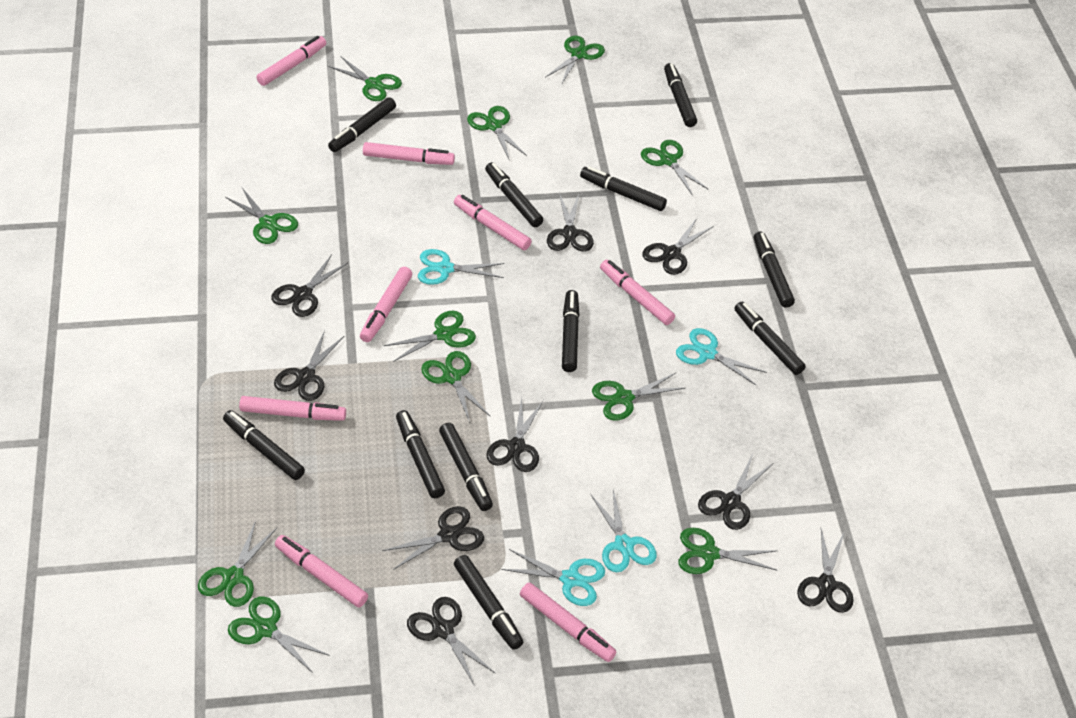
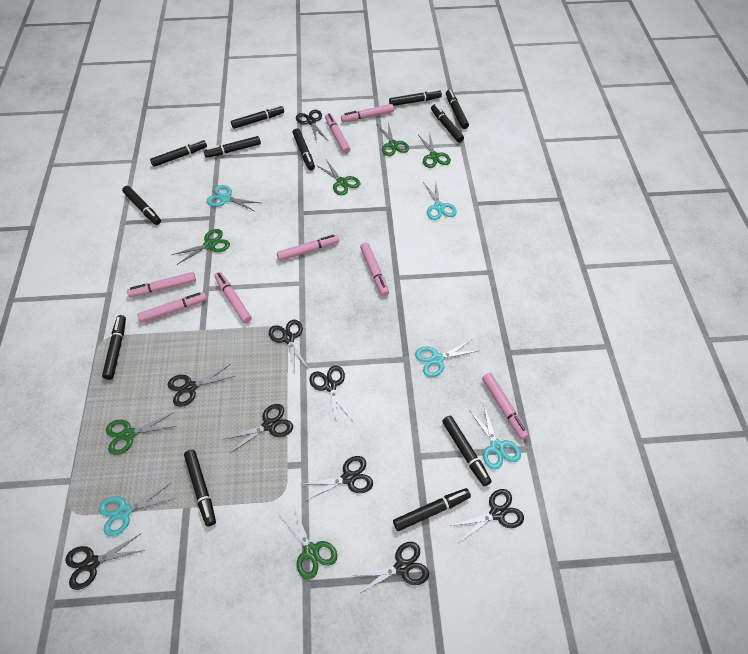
black marker: 11 -> 12
green scissors: 11 -> 6
turquoise scissors: 4 -> 5

